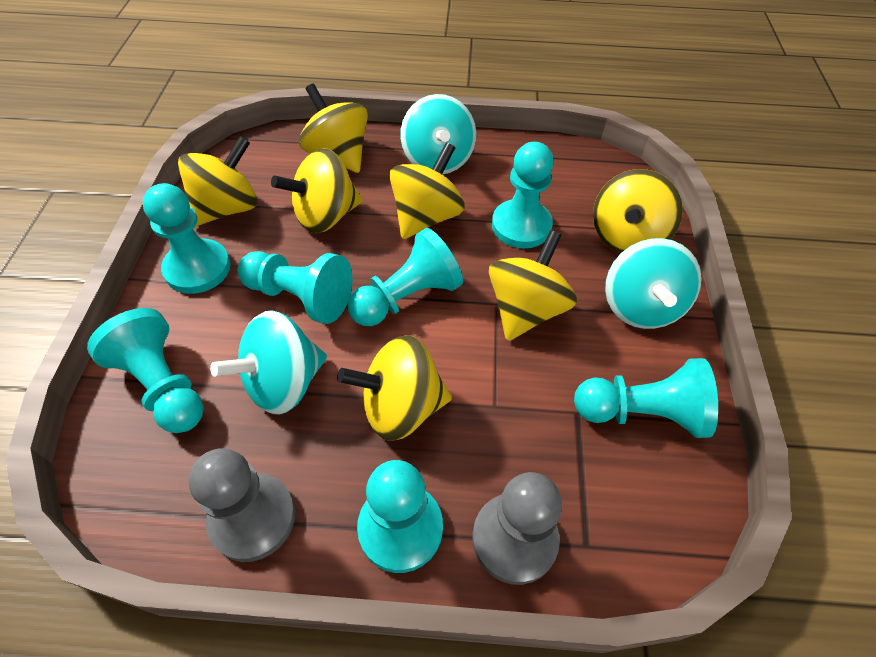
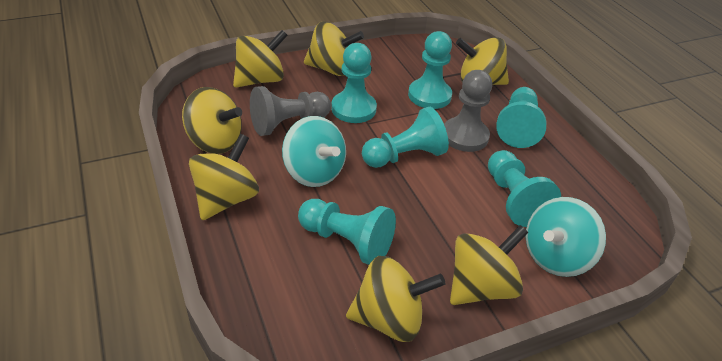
turquoise pawn: 7 -> 6
turquoise spinning top: 3 -> 2

